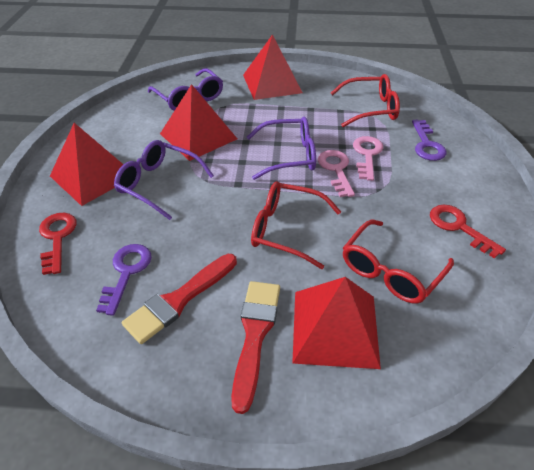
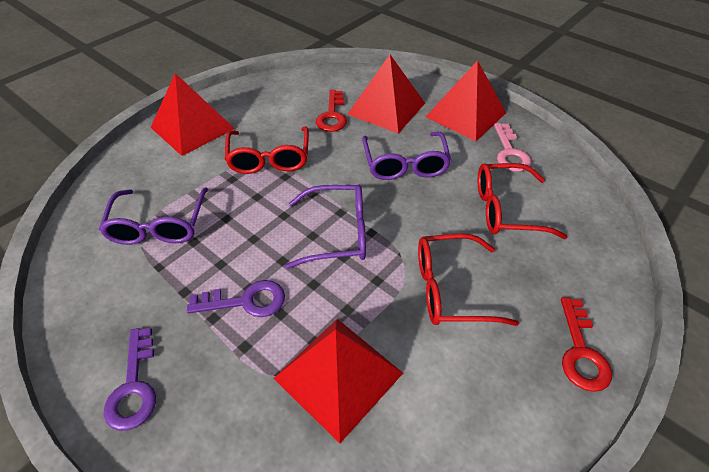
pink key: 2 -> 1
red brush: 2 -> 0

